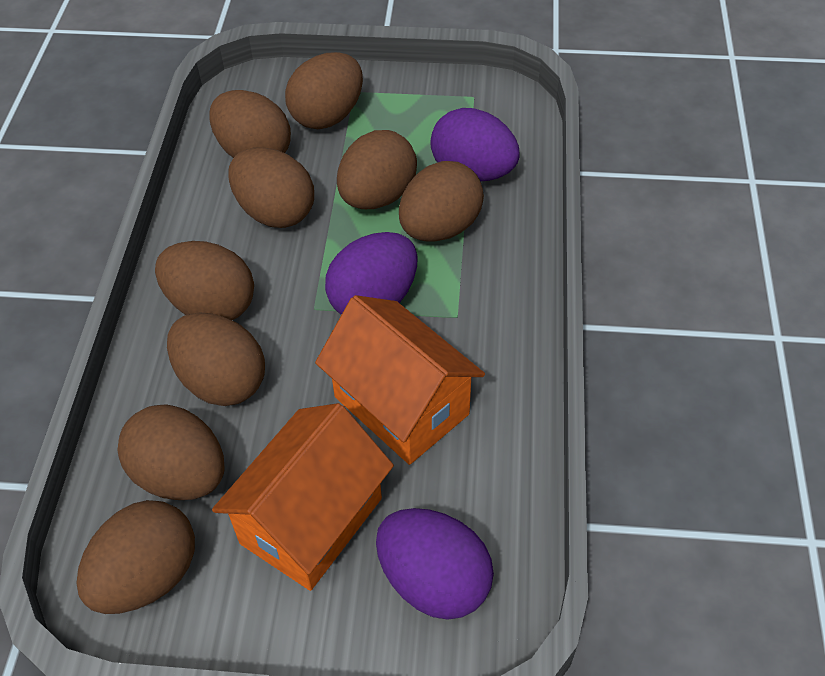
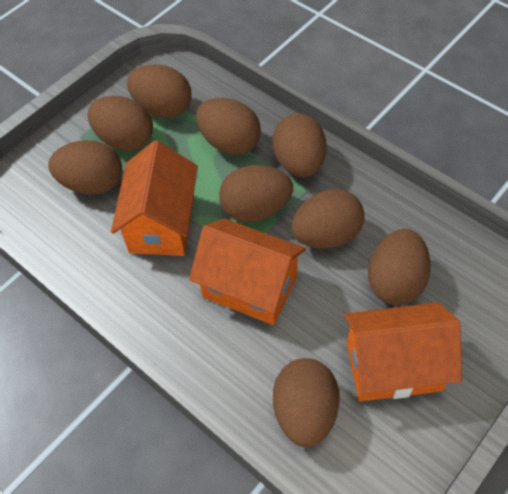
orange house: 2 -> 3
purple egg: 3 -> 0

